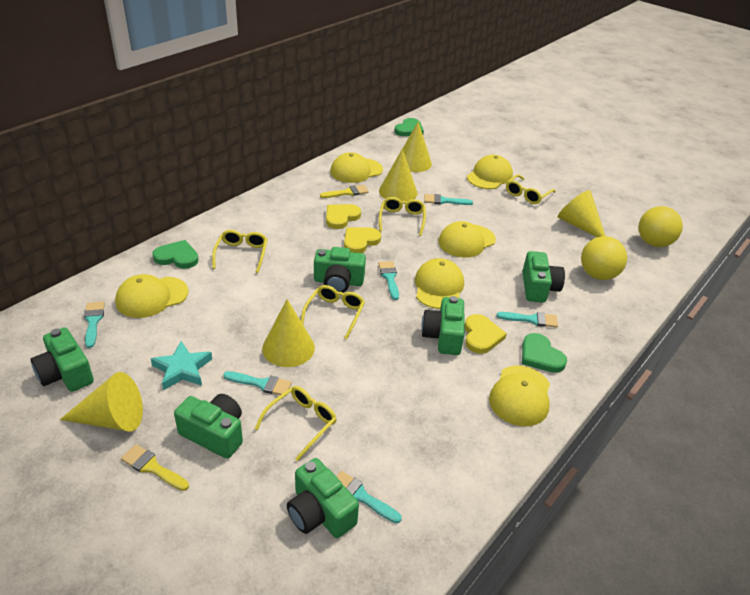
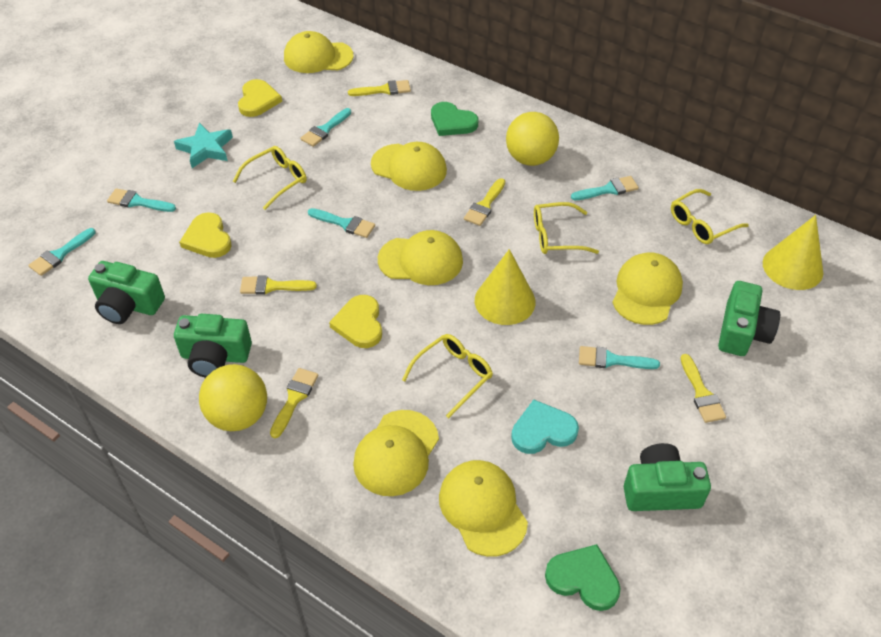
green camera: 6 -> 4
green heart: 3 -> 2
turquoise heart: 0 -> 1
yellow brush: 2 -> 5
yellow cone: 5 -> 2
yellow glasses: 5 -> 4

